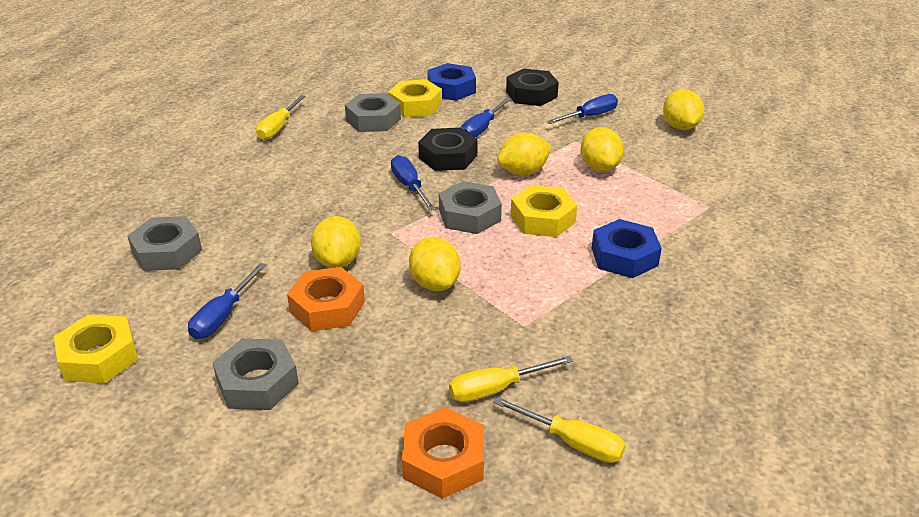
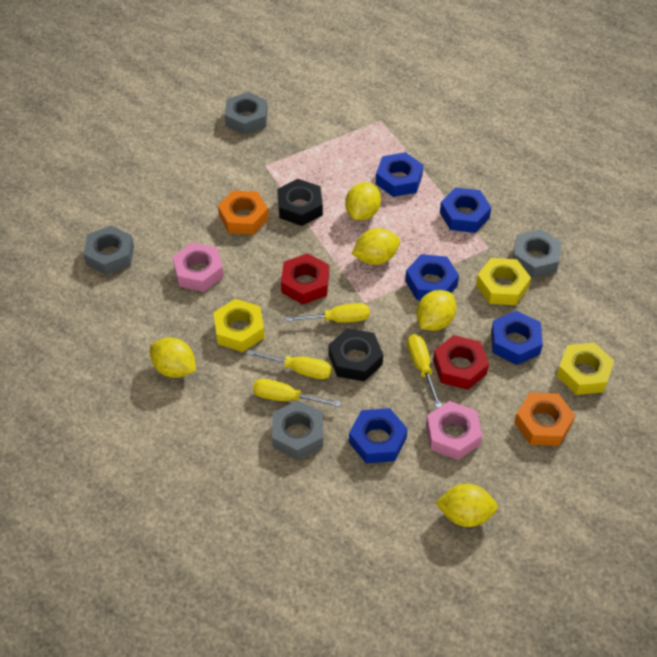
blue nut: 2 -> 5
blue screwdriver: 4 -> 0
pink nut: 0 -> 2
red nut: 0 -> 2
yellow screwdriver: 3 -> 4

